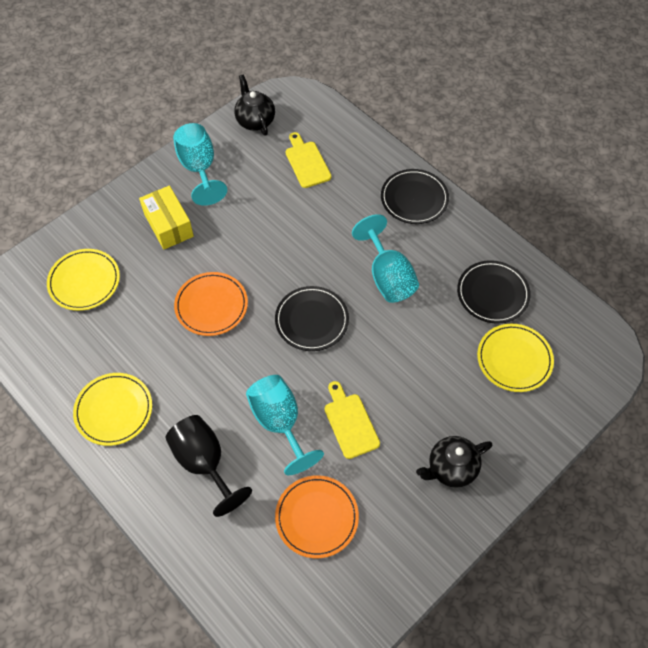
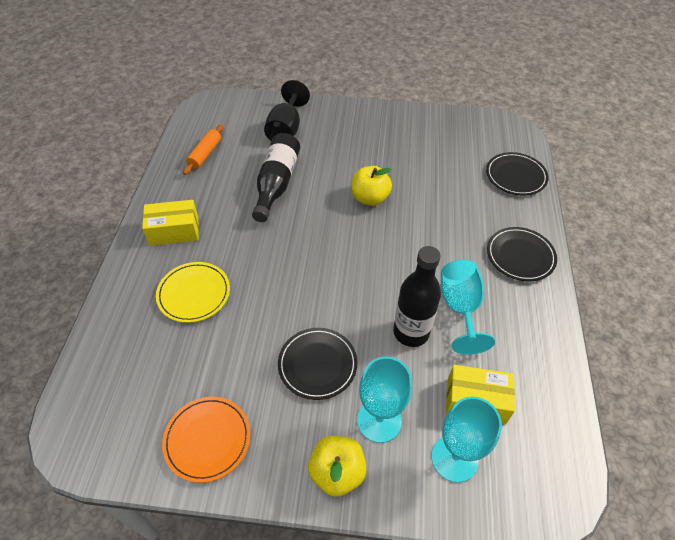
black bottle: 0 -> 2
black teapot: 2 -> 0
orange plate: 2 -> 1
orange rolling pin: 0 -> 1
yellow apple: 0 -> 2
yellow box: 1 -> 2
yellow cutting board: 2 -> 0
yellow plate: 3 -> 1

